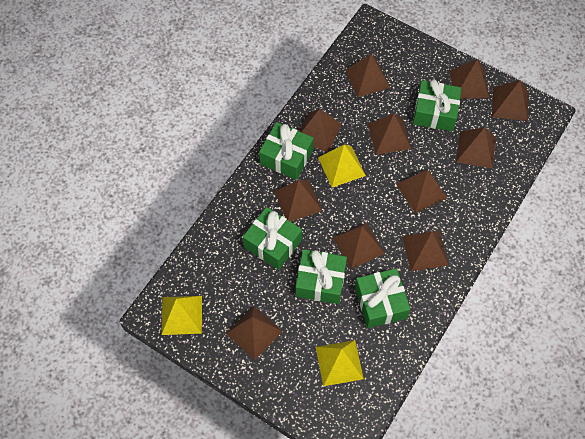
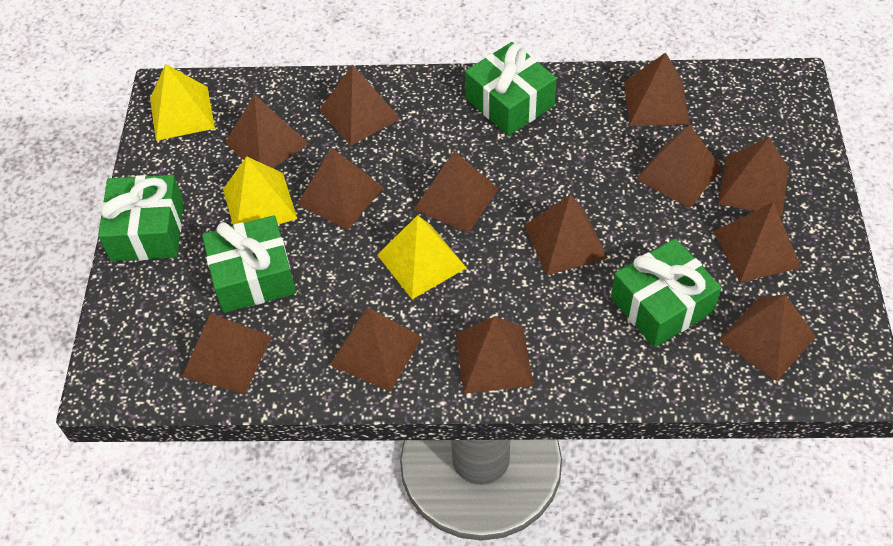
brown pyramid: 11 -> 13
green gift: 5 -> 4

